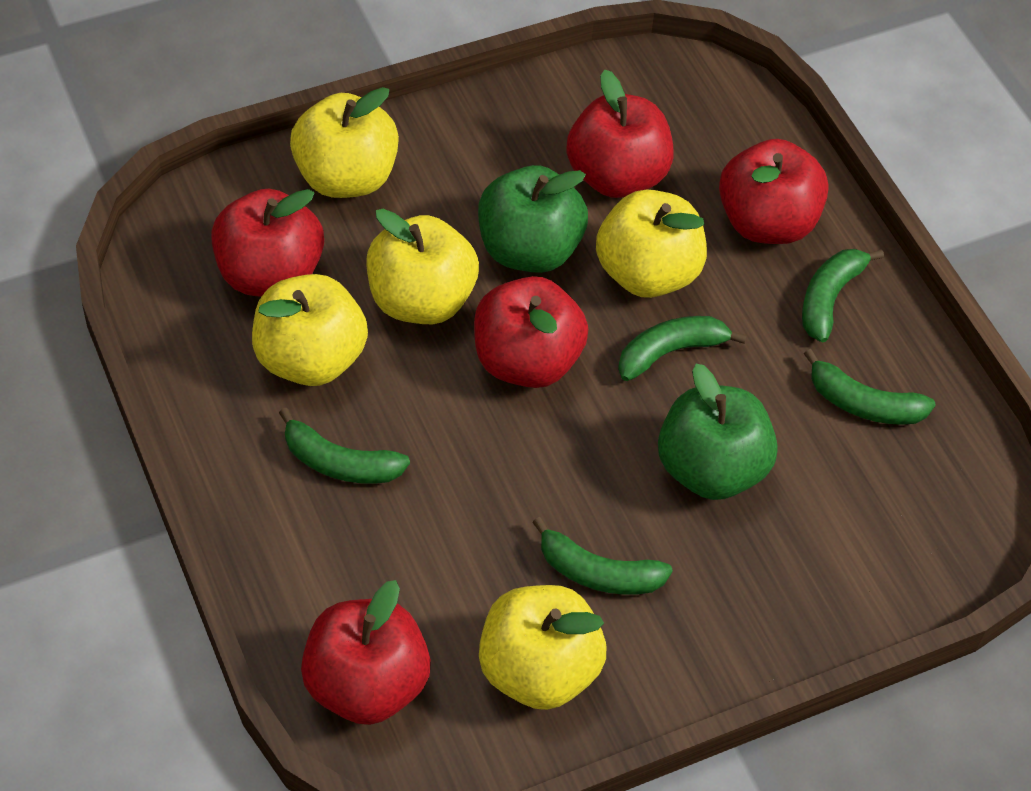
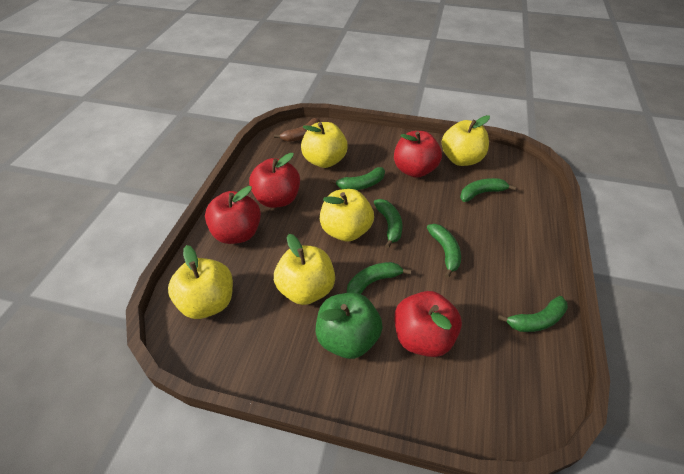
brown banana: 0 -> 1
green apple: 2 -> 1
green banana: 5 -> 6
red apple: 5 -> 4

